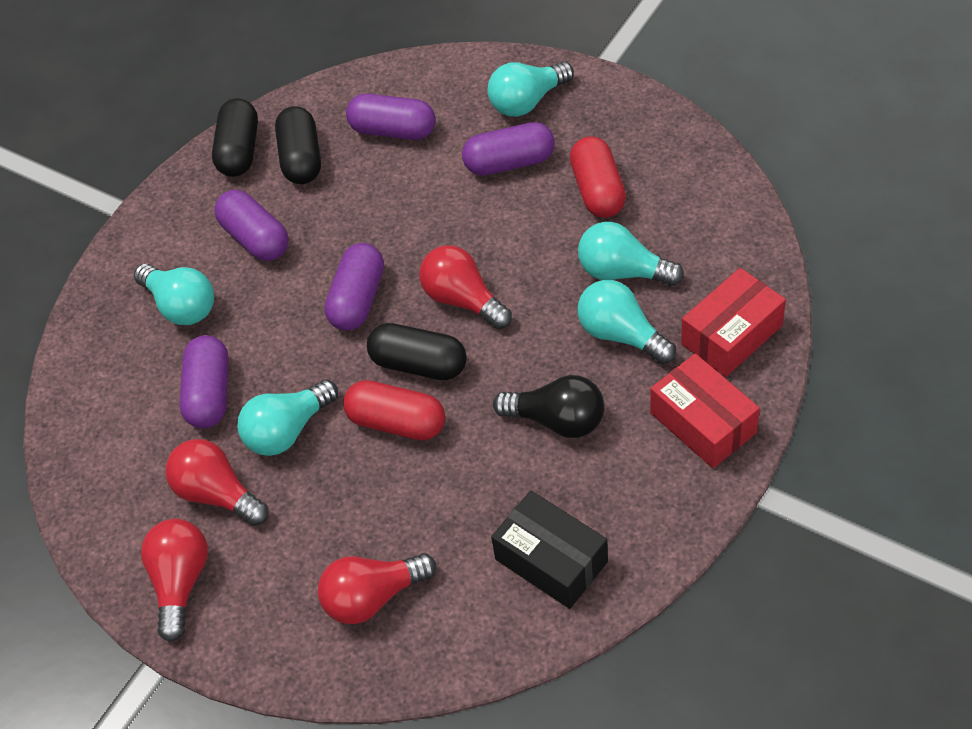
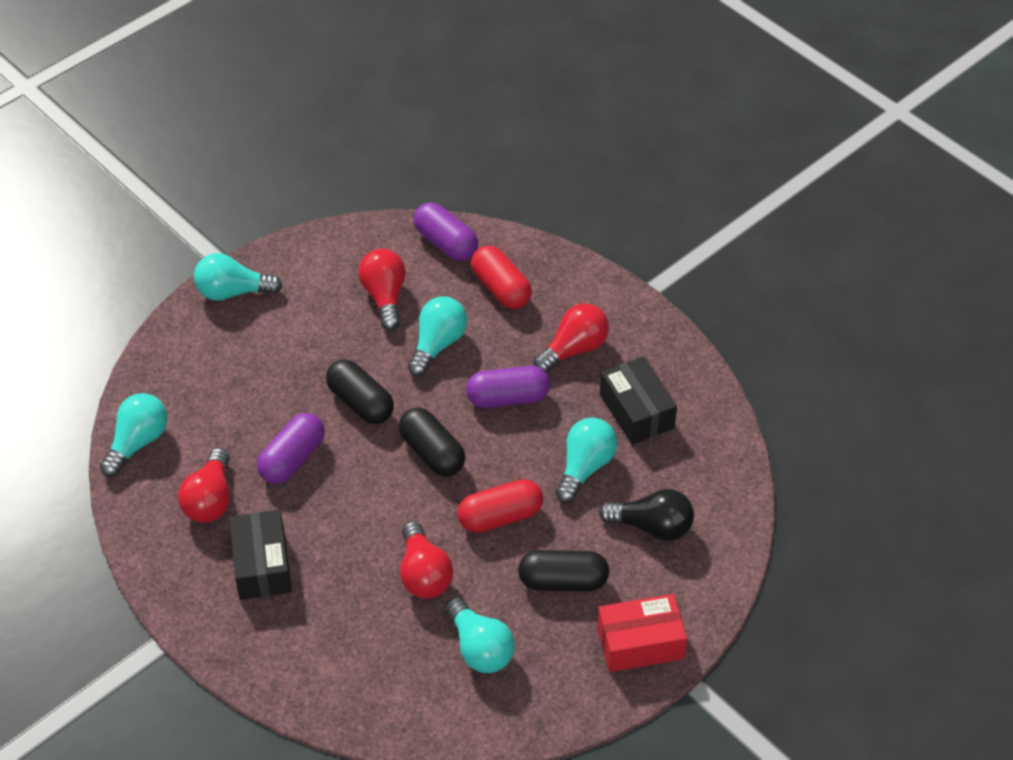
black box: 1 -> 2
purple capsule: 5 -> 3
red box: 2 -> 1

